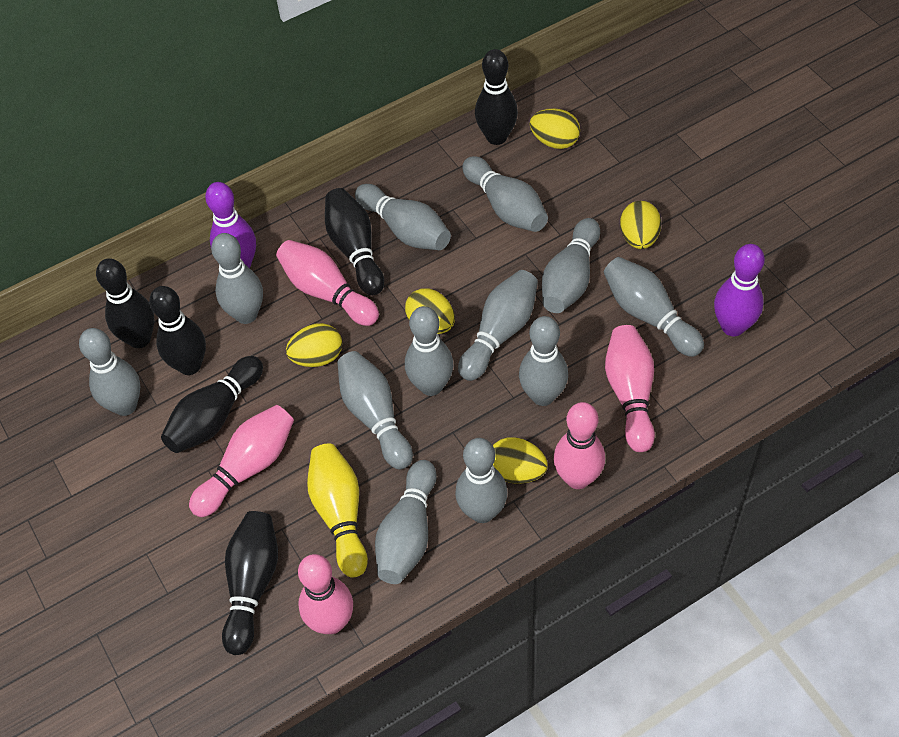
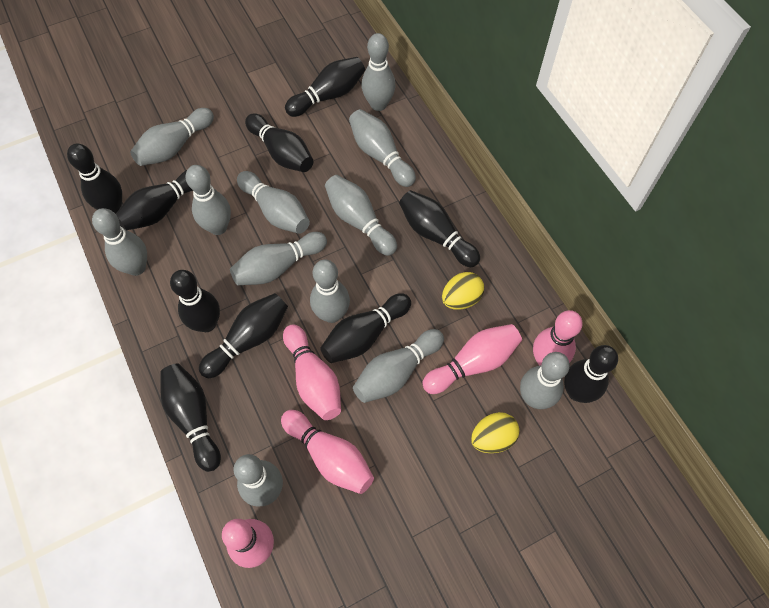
black bowling pin: 6 -> 10
purple bowling pin: 2 -> 0
yellow bowling pin: 1 -> 0
yellow egg: 5 -> 2

